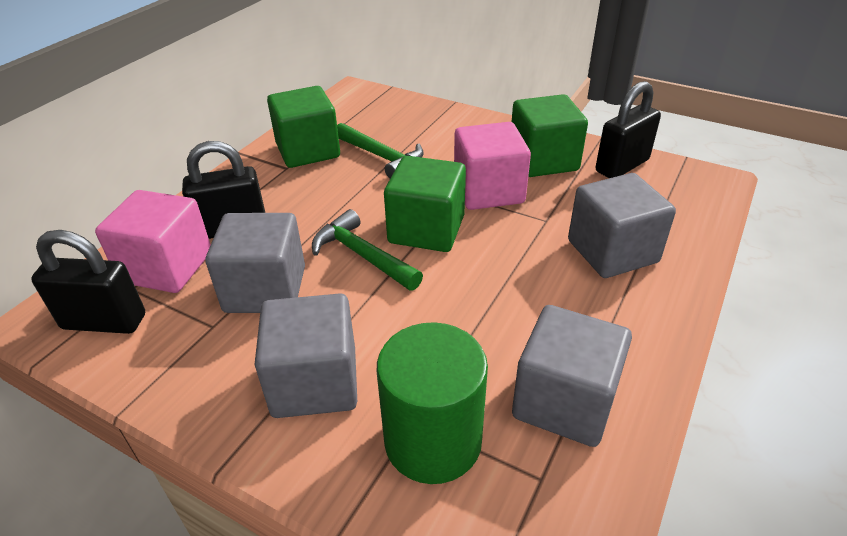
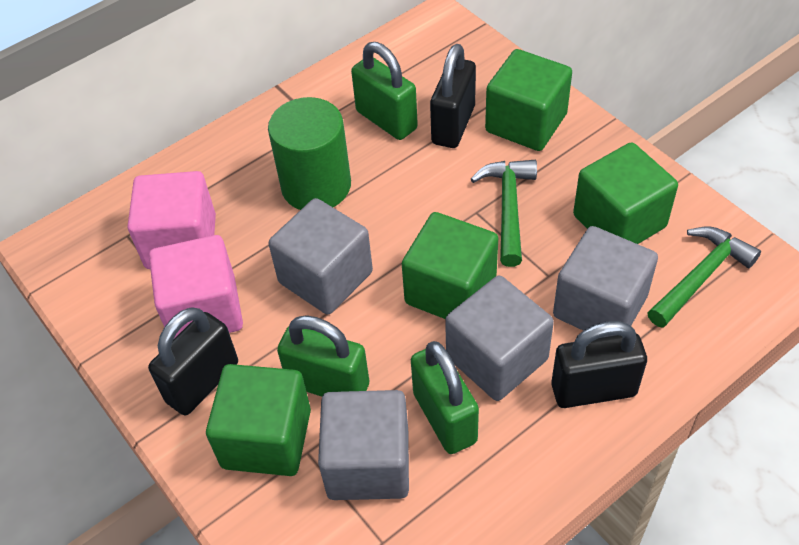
green cube: 3 -> 4
green padlock: 0 -> 3

